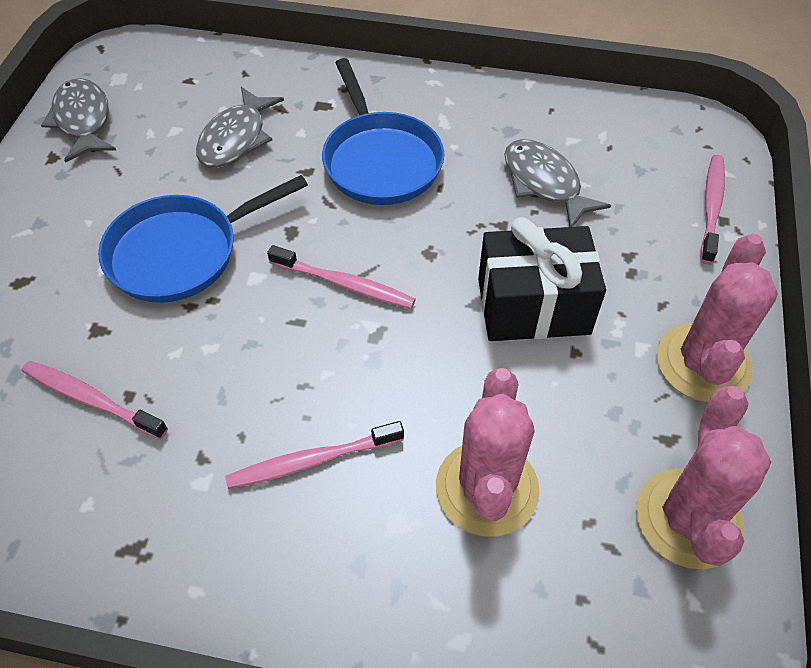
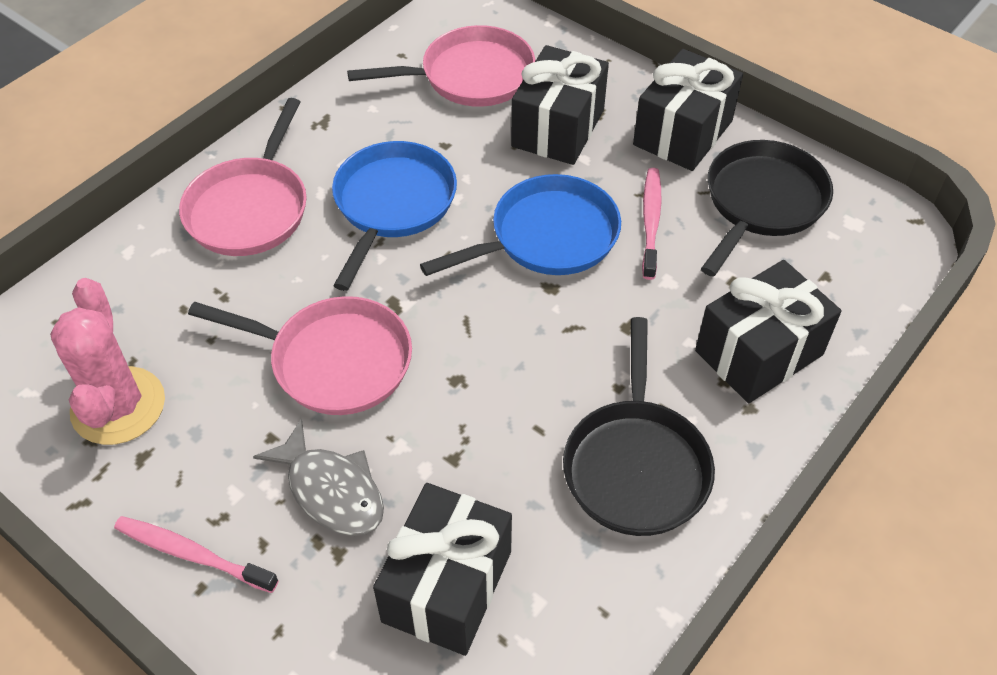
black gift: 1 -> 4
black pan: 0 -> 2
grey fish: 3 -> 1
pink cactus: 3 -> 1
pink pan: 0 -> 3
pink toothbrush: 4 -> 2

